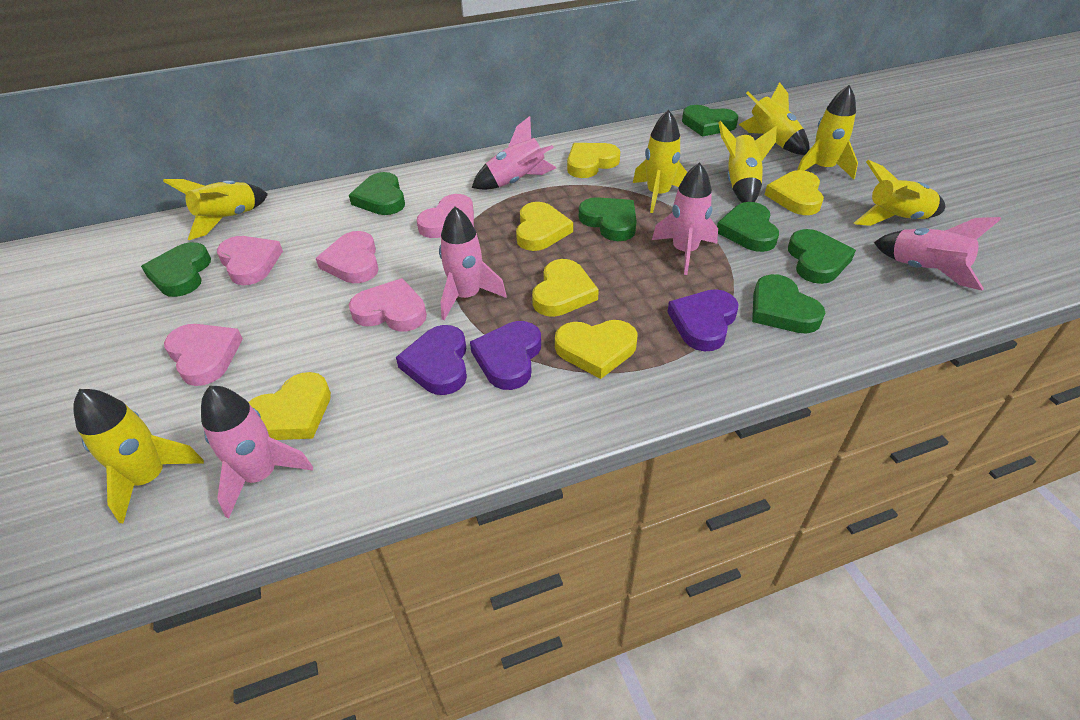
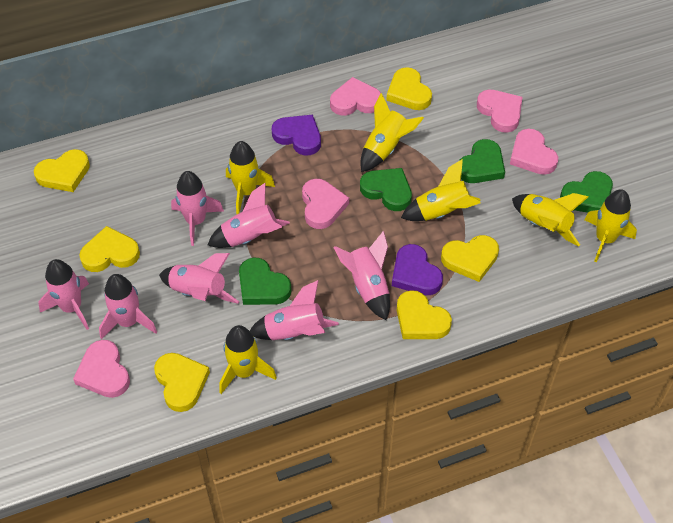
green heart: 7 -> 4
pink rocket: 5 -> 7
purple heart: 3 -> 2
yellow rocket: 7 -> 6

